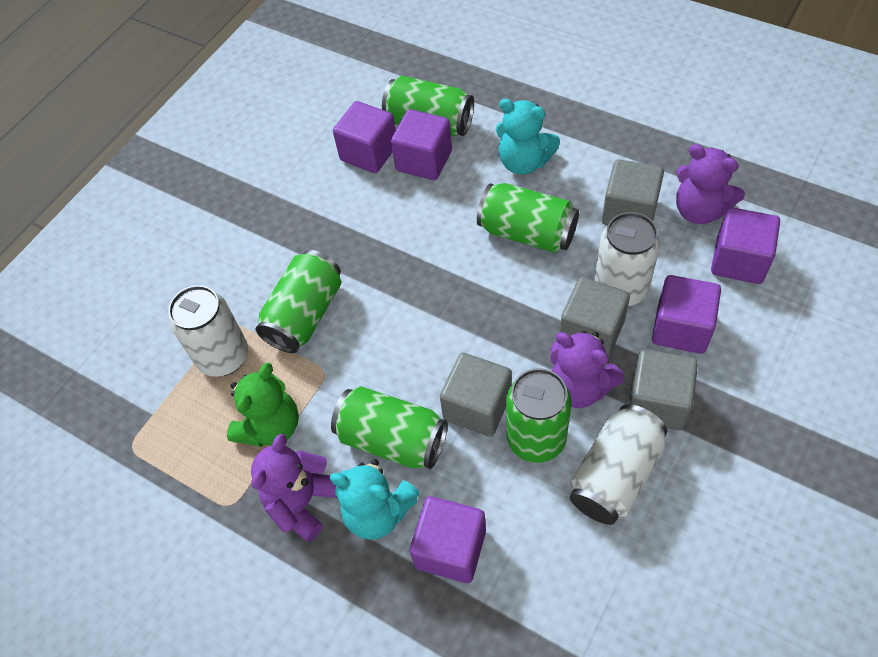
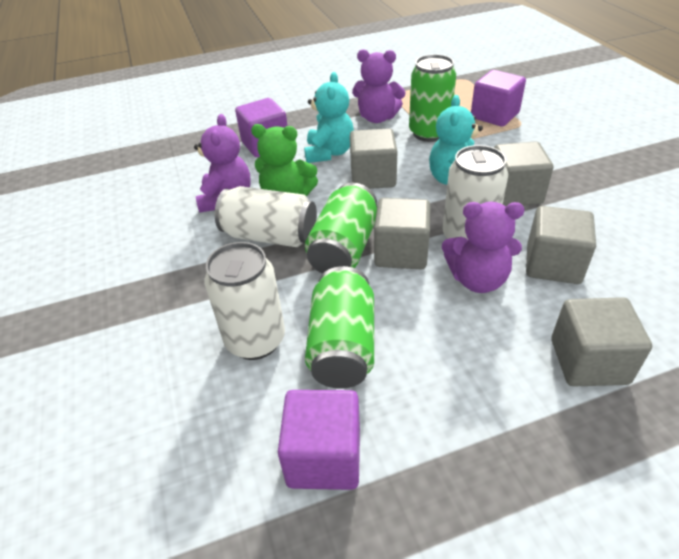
green can: 5 -> 3
grey cube: 4 -> 5
purple cube: 5 -> 3

